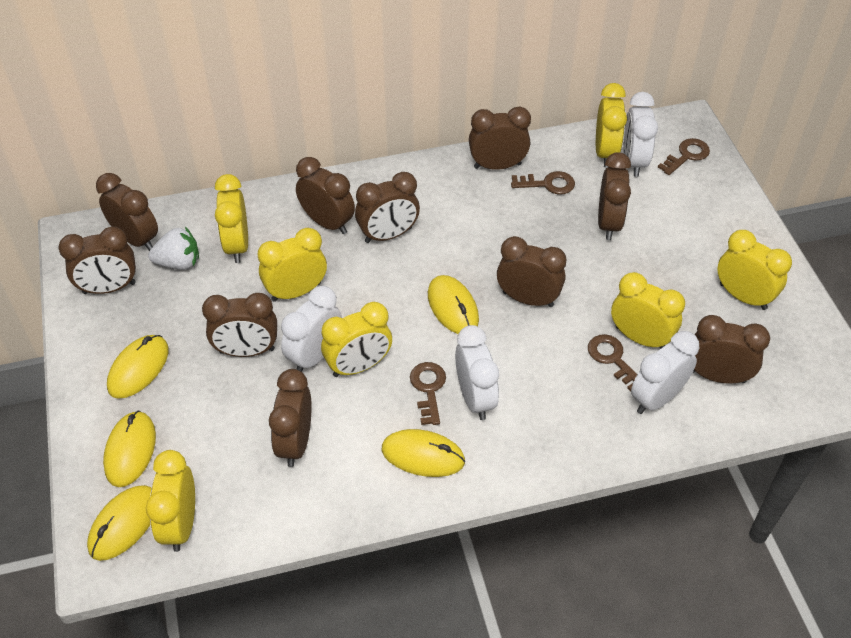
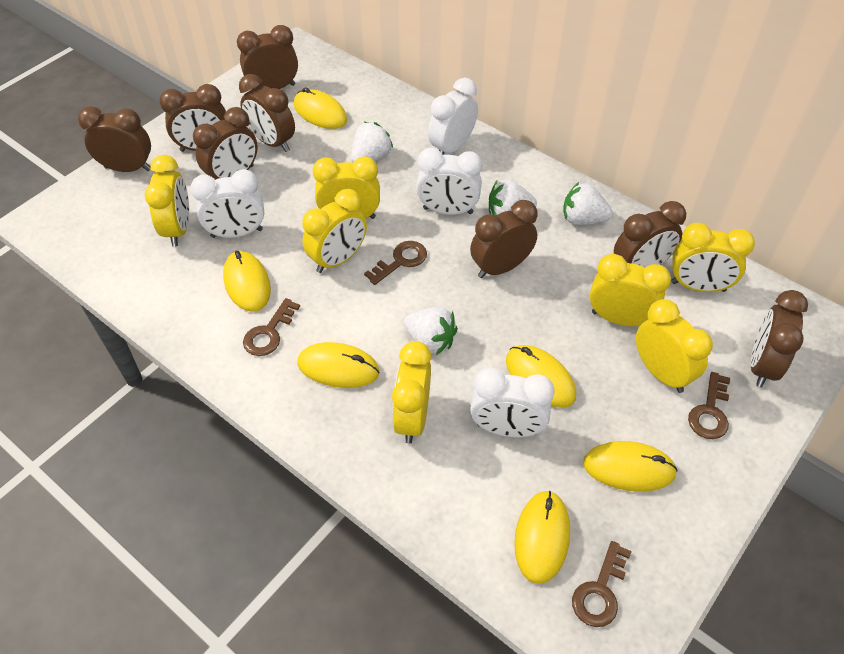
brown clock: 10 -> 8
white strawberry: 1 -> 4
yellow mouse: 5 -> 6

